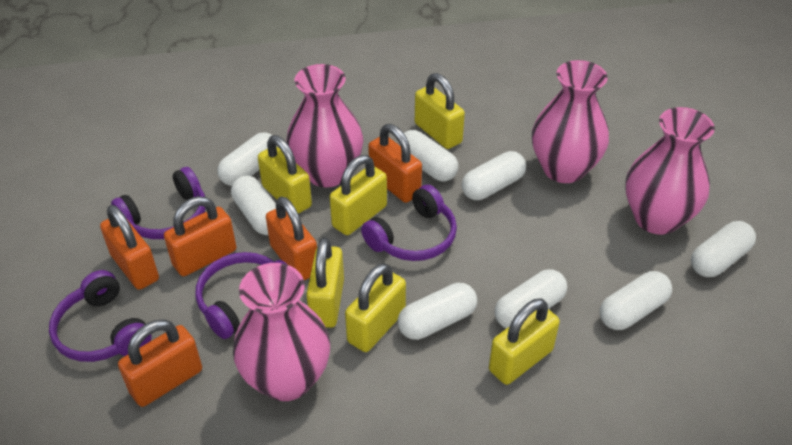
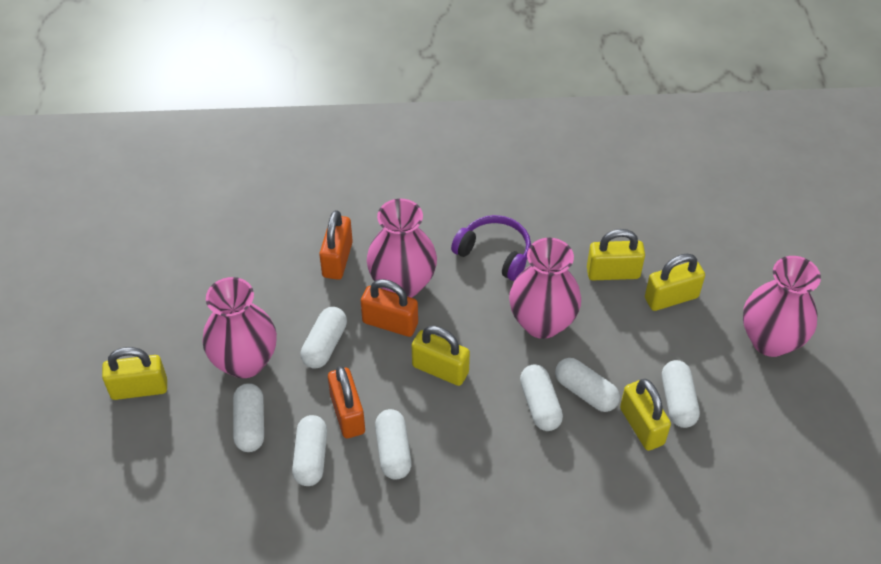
orange padlock: 5 -> 3
purple headphones: 4 -> 1
white capsule: 8 -> 7
yellow padlock: 6 -> 5

